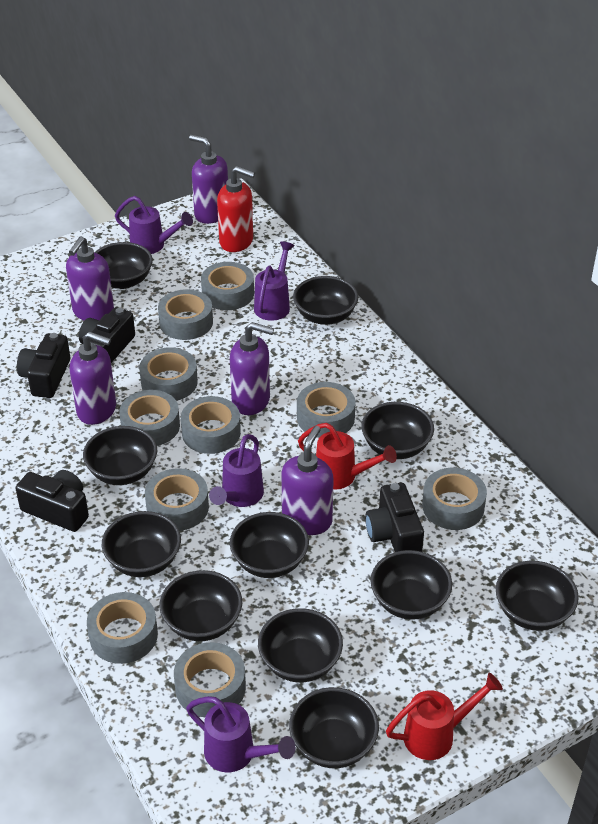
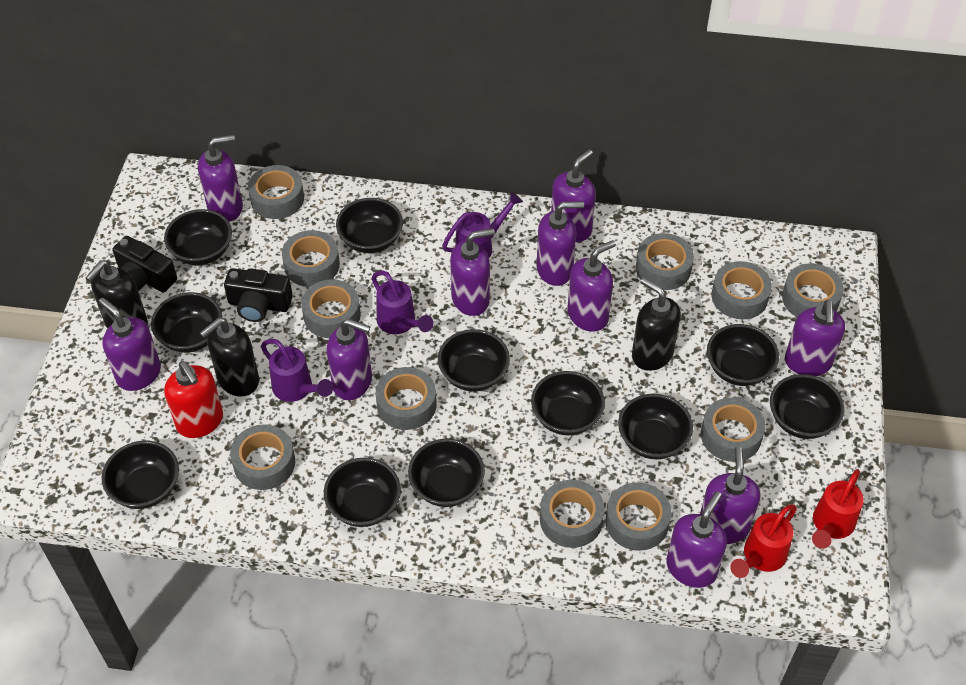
black camera: 4 -> 2
black soap dispenser: 0 -> 3
grey tape: 10 -> 11
purple soap dispenser: 5 -> 10
purple watering can: 4 -> 3

